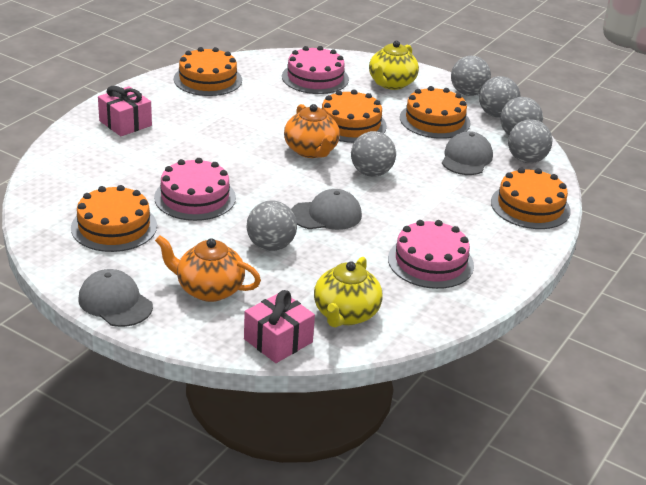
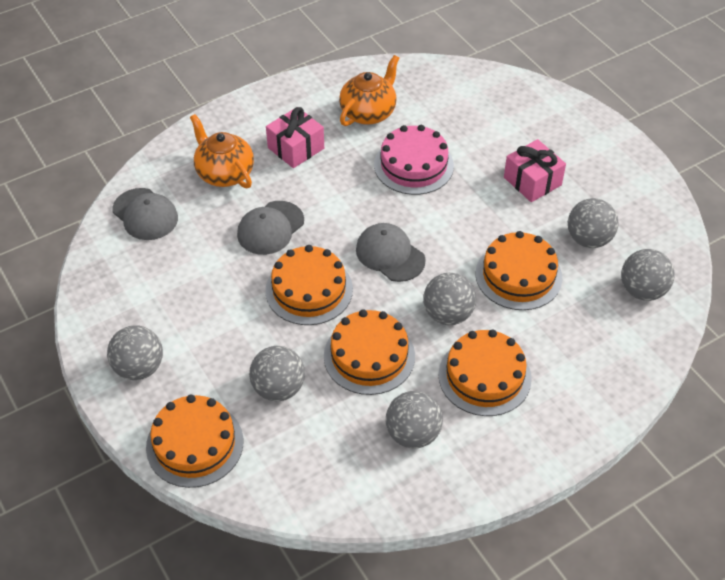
pink cake: 3 -> 1
yellow teapot: 2 -> 0

